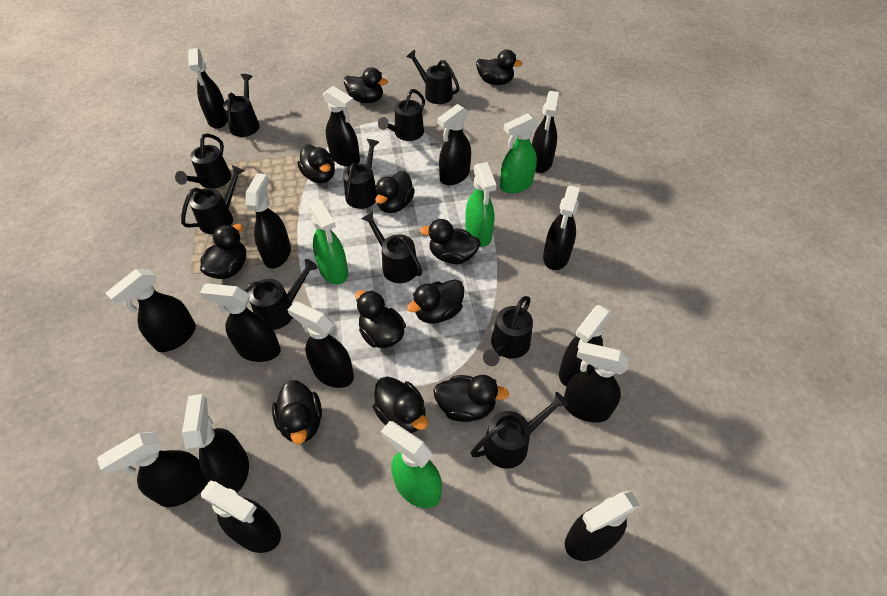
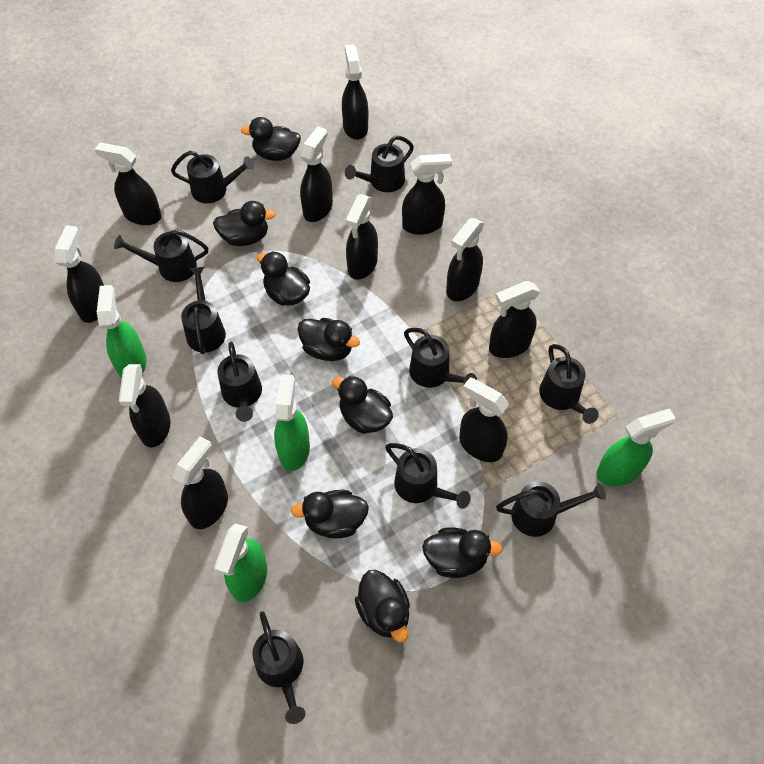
black duck: 11 -> 8
black spray bottle: 15 -> 11

